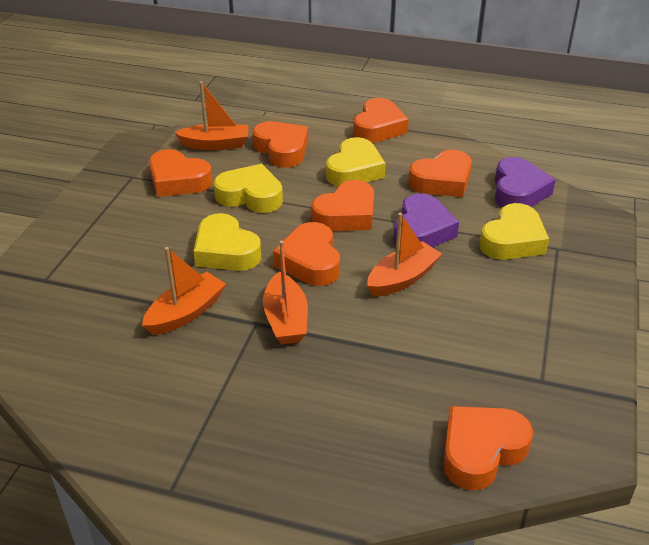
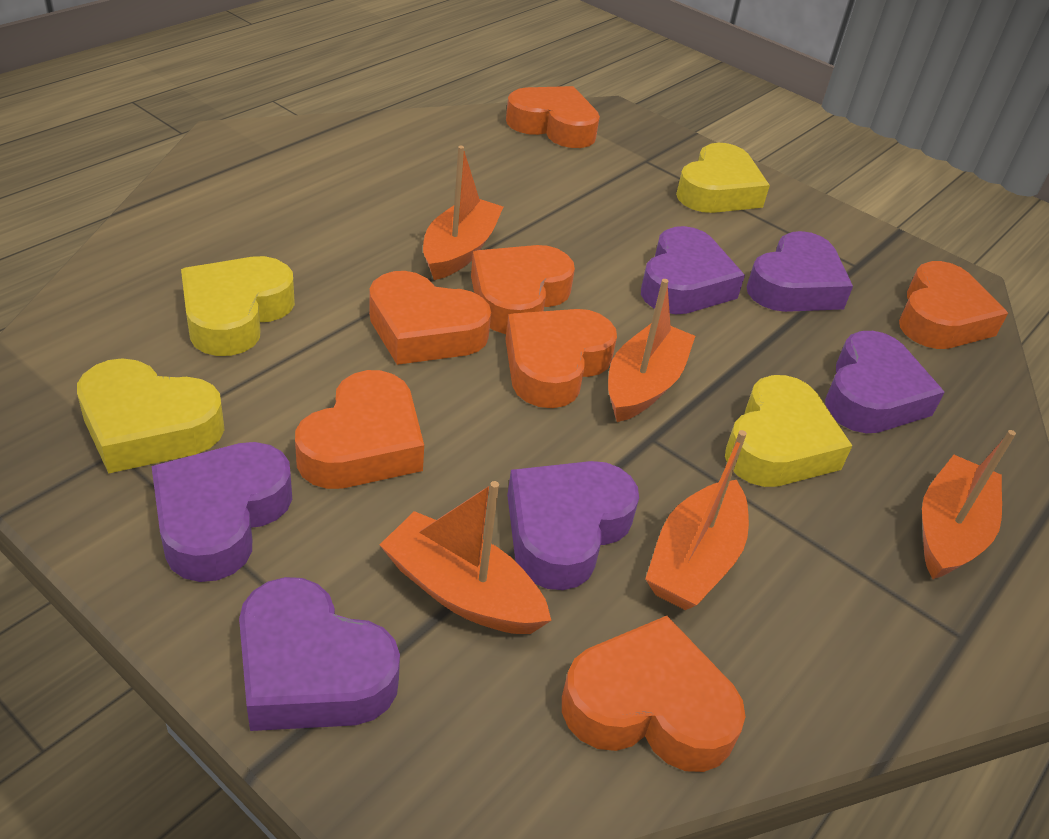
orange boat: 4 -> 5
purple heart: 2 -> 6

